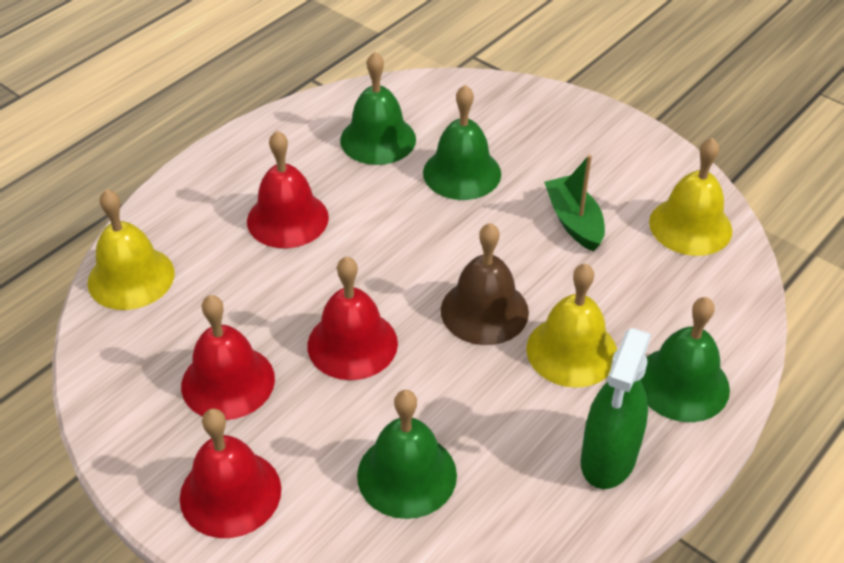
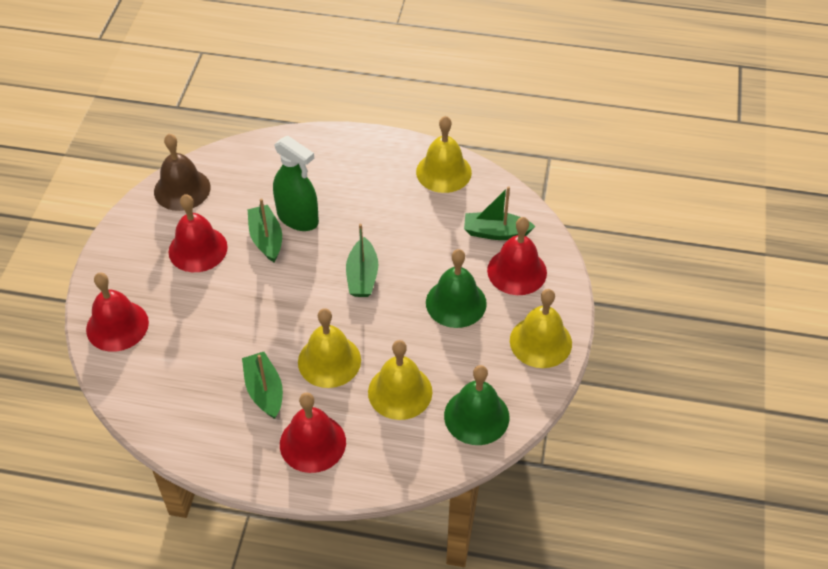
green bell: 4 -> 2
green boat: 1 -> 4
yellow bell: 3 -> 4

